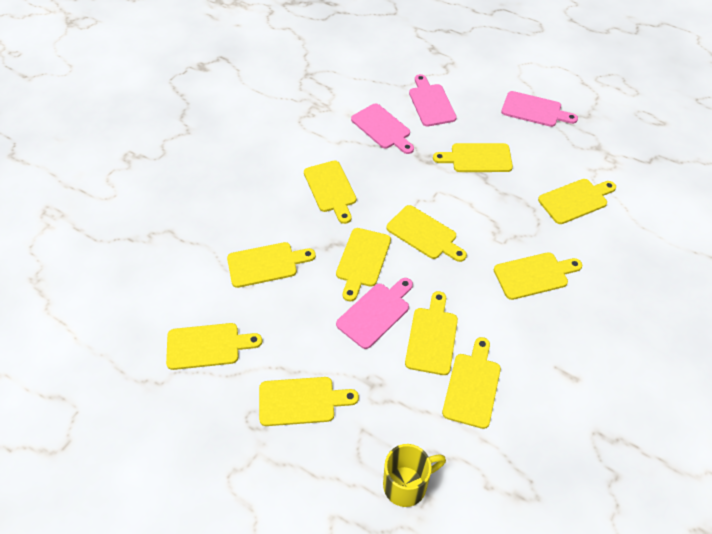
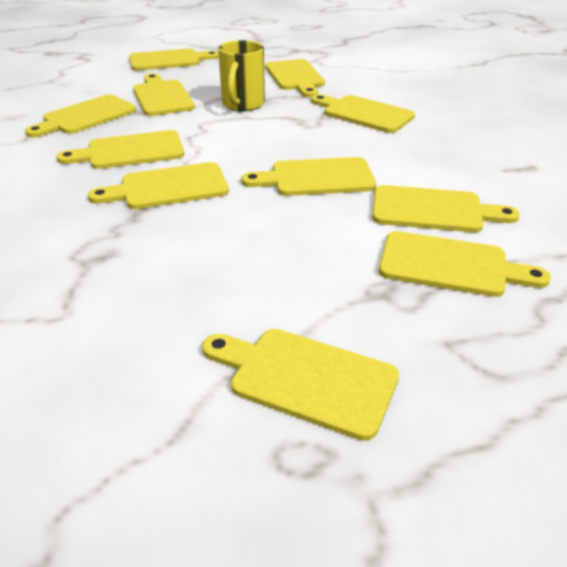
pink cutting board: 4 -> 0

